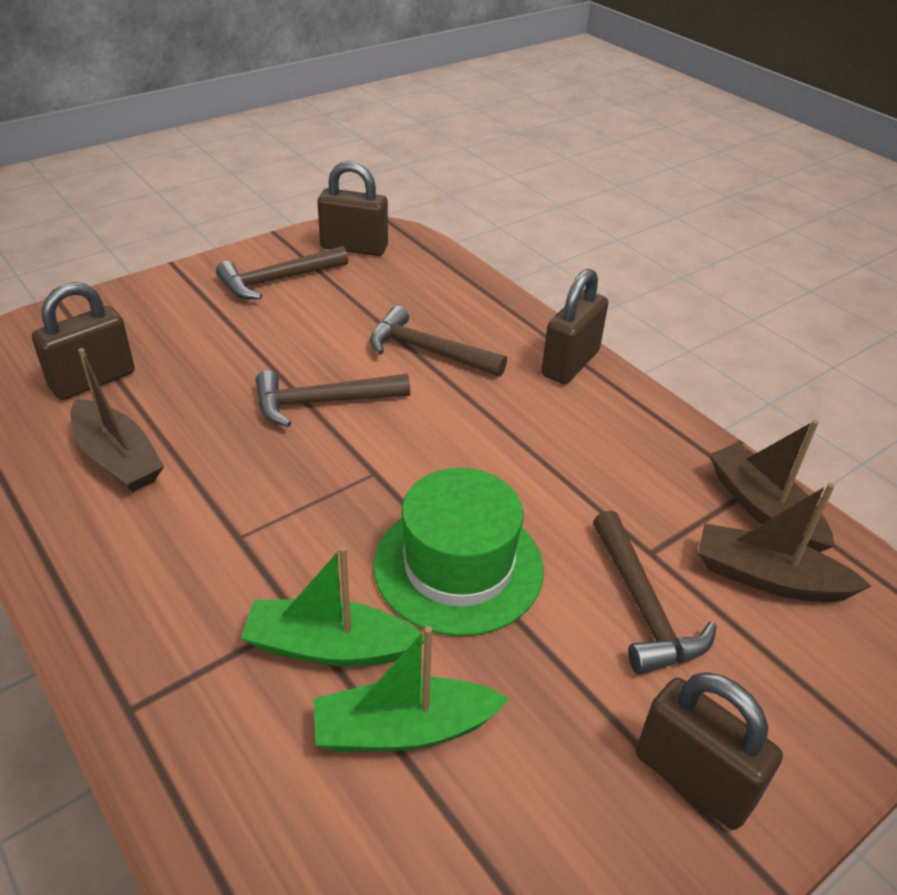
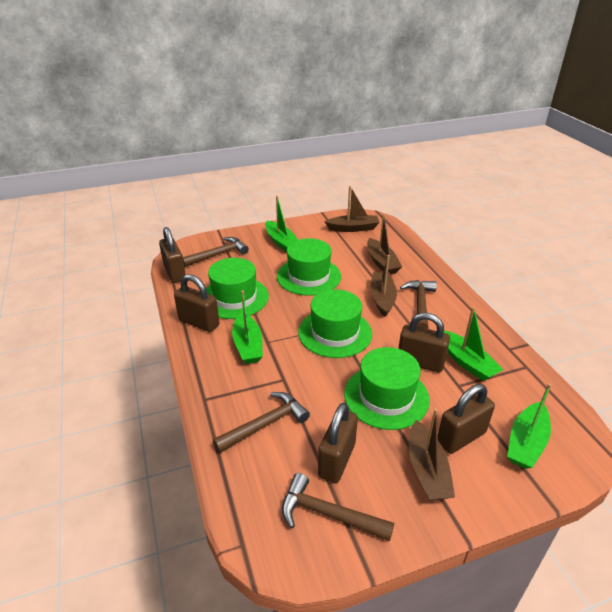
brown boat: 3 -> 4
brown padlock: 4 -> 5
green boat: 2 -> 4
green hat: 1 -> 4

